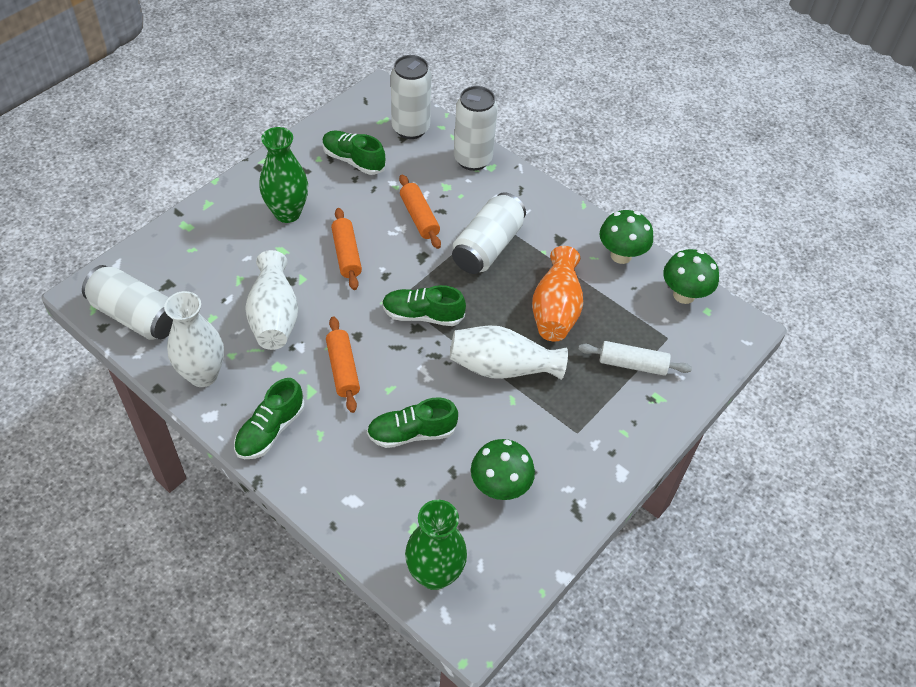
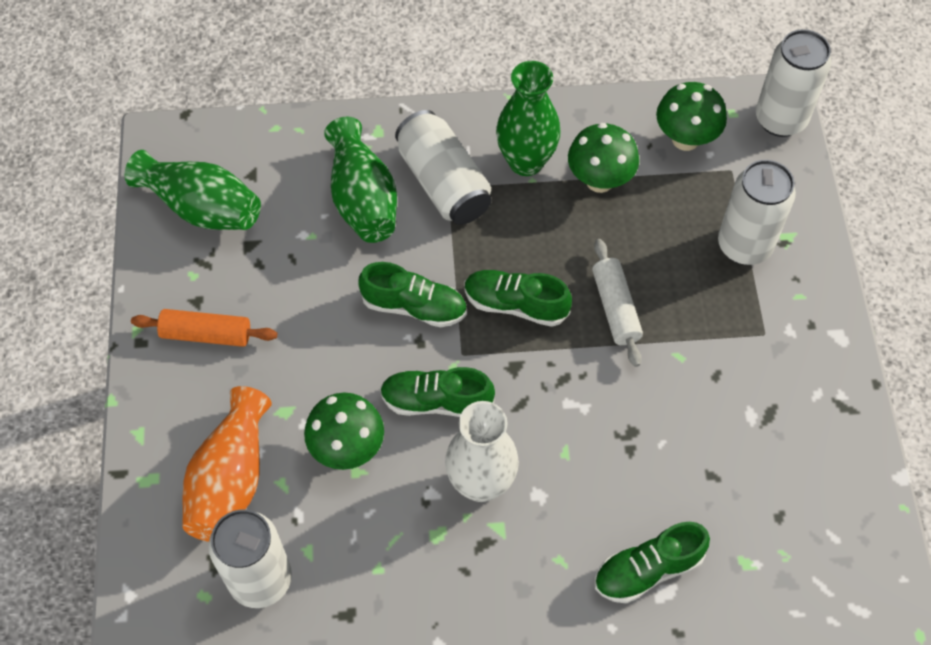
green vase: 2 -> 3
orange rolling pin: 3 -> 1
white vase: 3 -> 1

